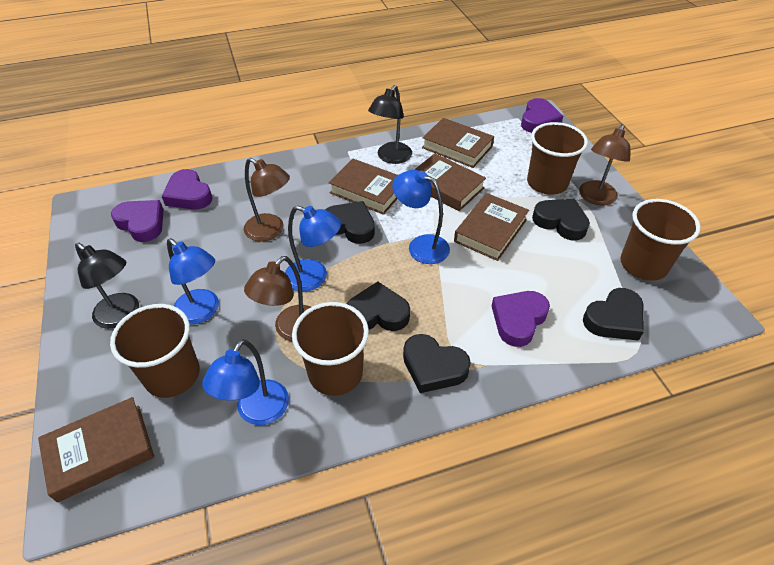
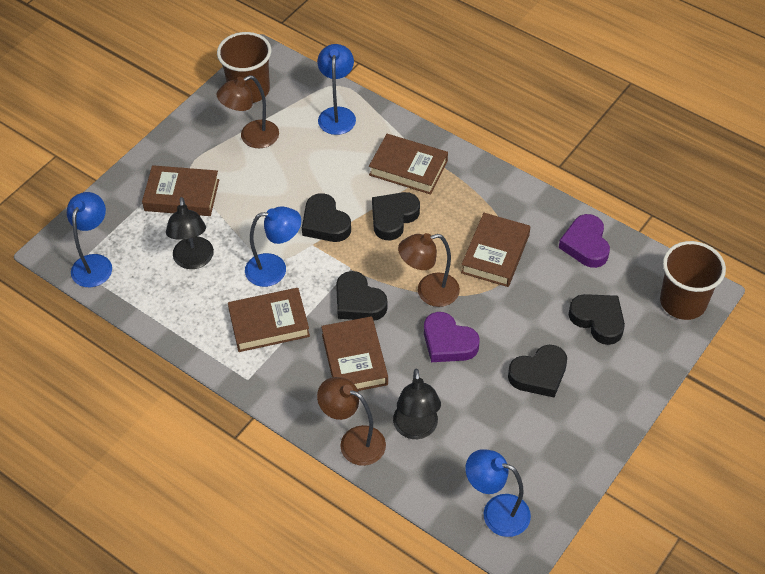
brown cup: 4 -> 2
purple heart: 4 -> 2

